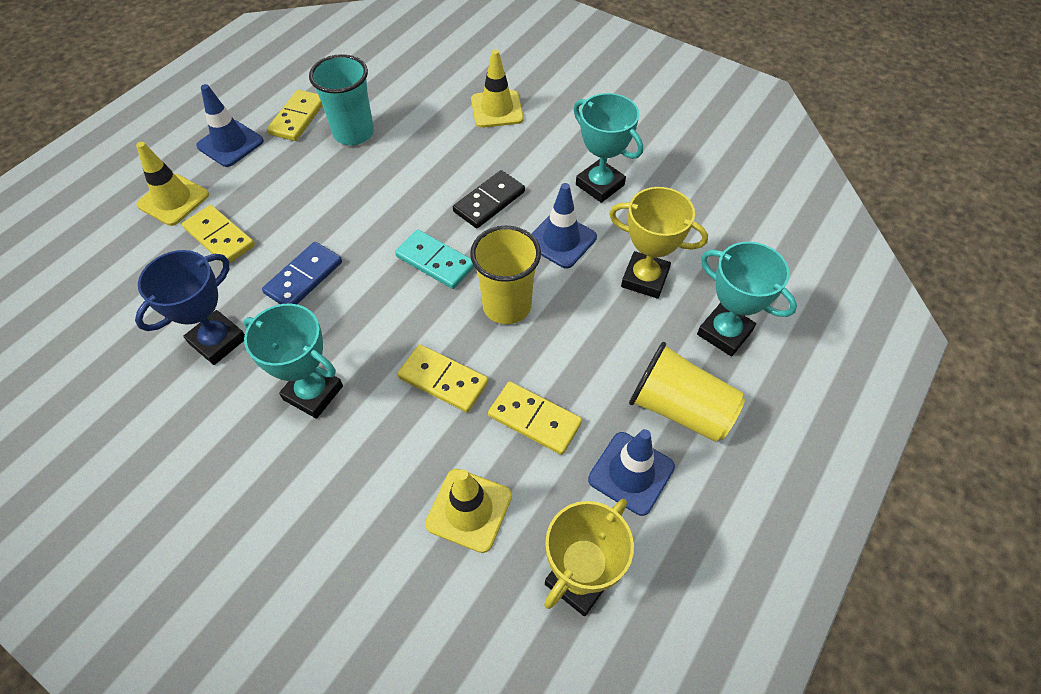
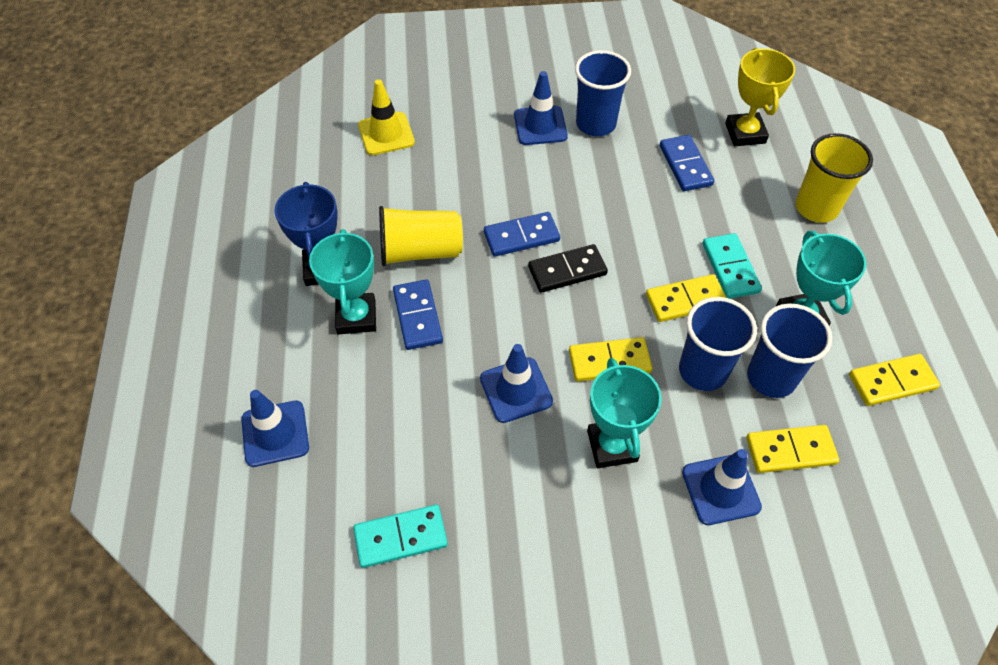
blue cup: 0 -> 3
blue domino: 1 -> 3
blue traffic cone: 3 -> 4
turquoise cup: 1 -> 0
turquoise domino: 1 -> 2
yellow traffic cone: 3 -> 1
yellow trophy: 2 -> 1

